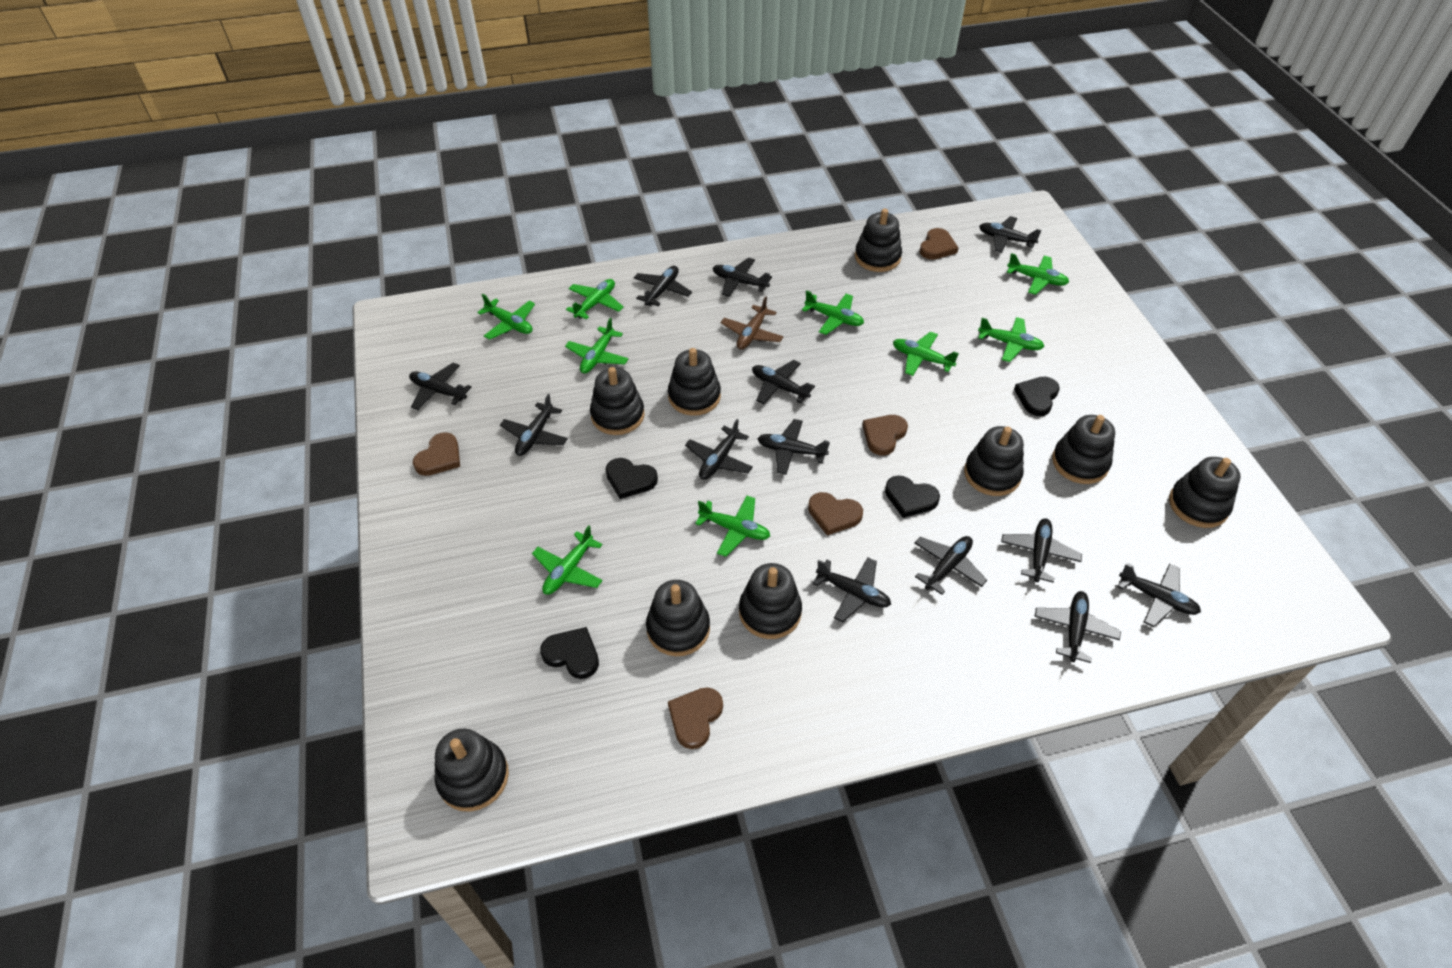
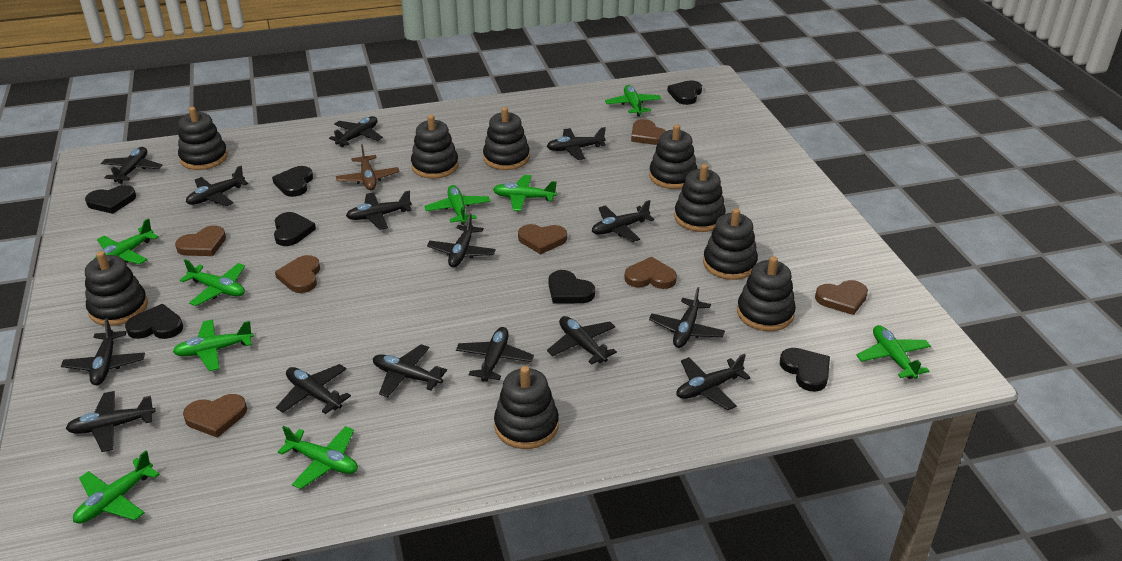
black heart: 4 -> 7
black plane: 13 -> 15
brown heart: 5 -> 7

